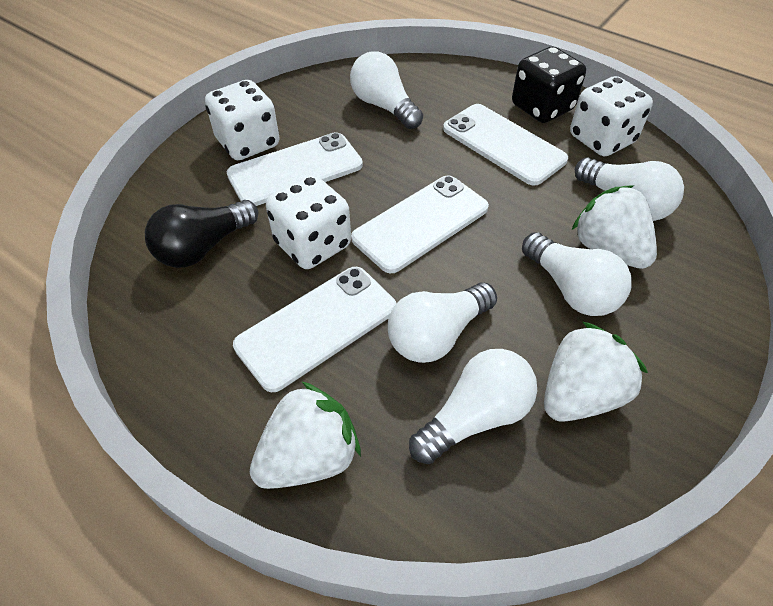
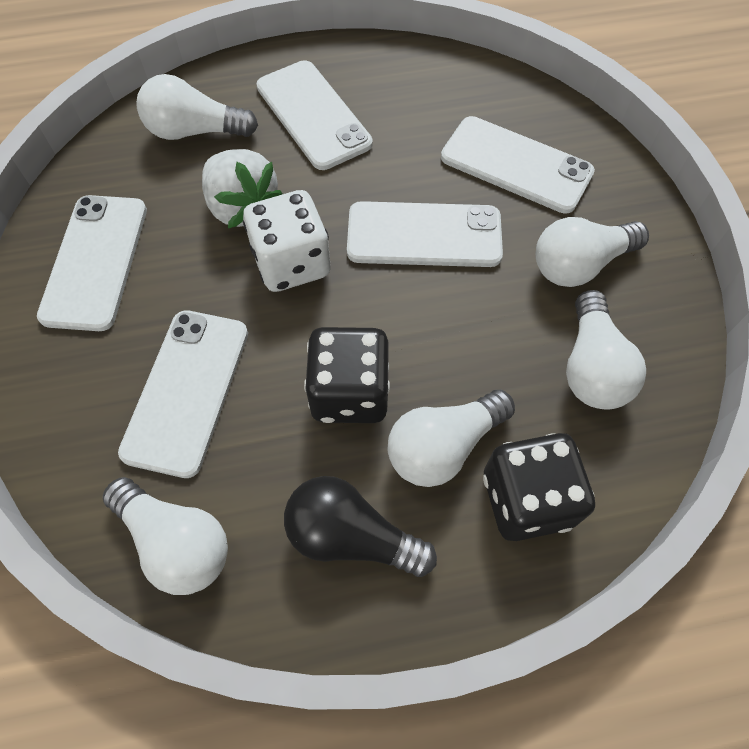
black dice: 1 -> 2
white dice: 3 -> 1
white phone: 4 -> 5
white strawberry: 3 -> 1

